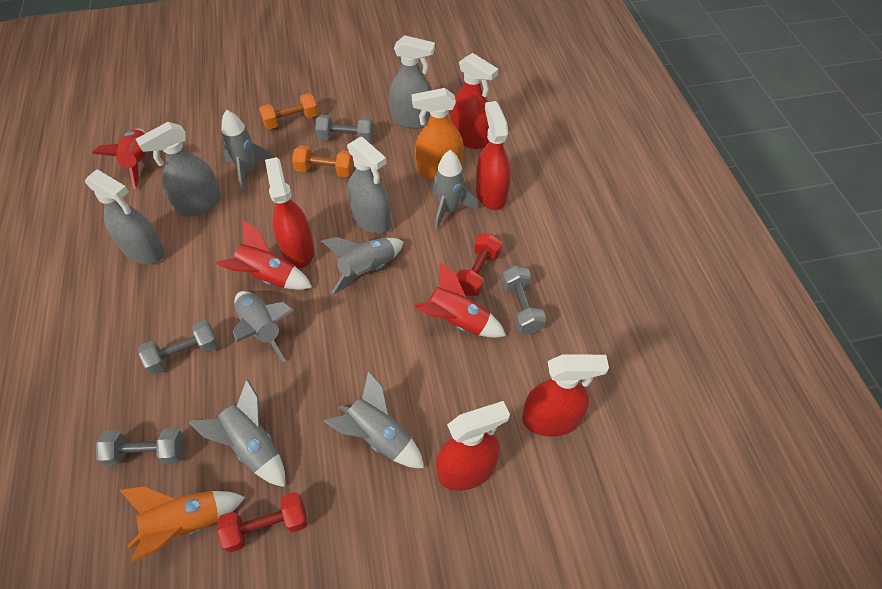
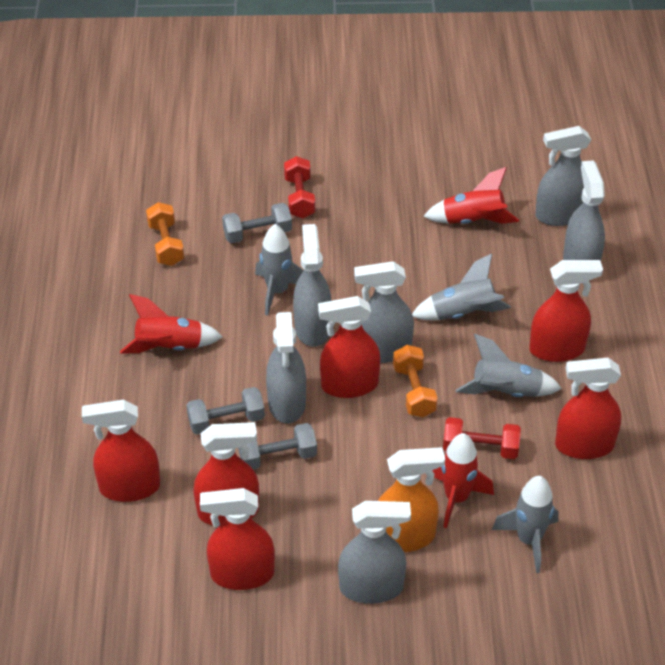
grey dumbbell: 4 -> 3
grey rocket: 6 -> 4
grey spray bottle: 4 -> 6
orange rocket: 1 -> 0
red spray bottle: 5 -> 6

